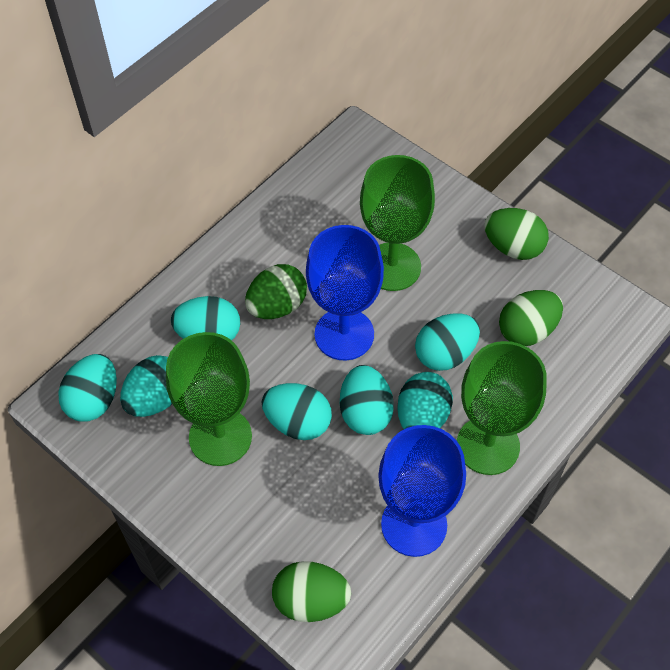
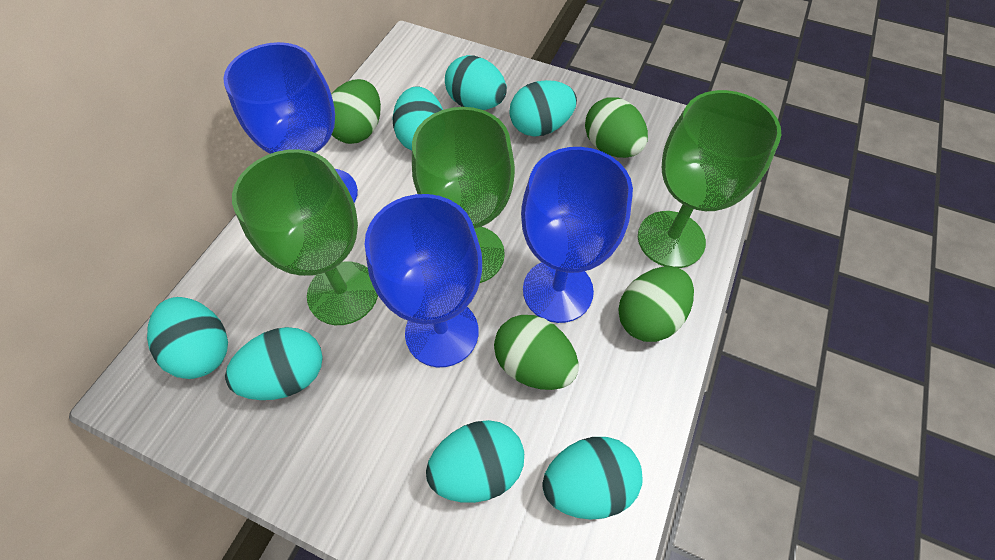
blue goblet: 2 -> 3

